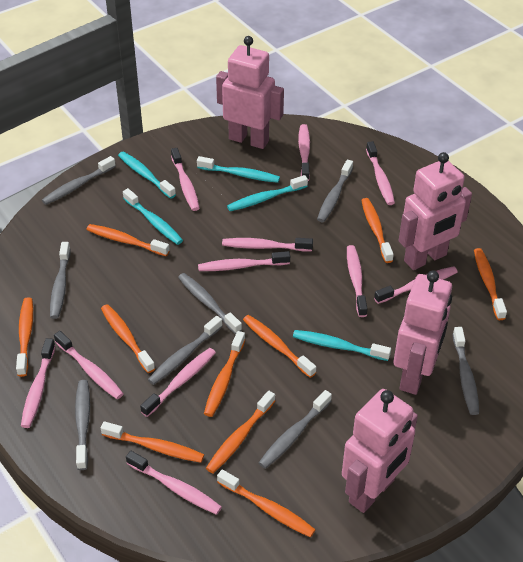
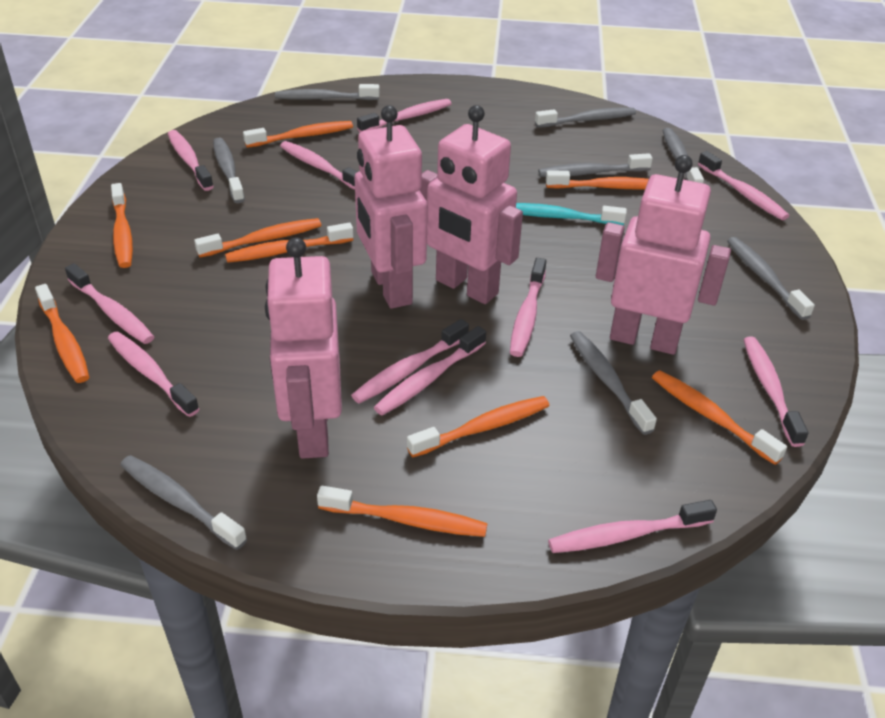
orange toothbrush: 10 -> 9
turquoise toothbrush: 5 -> 1

